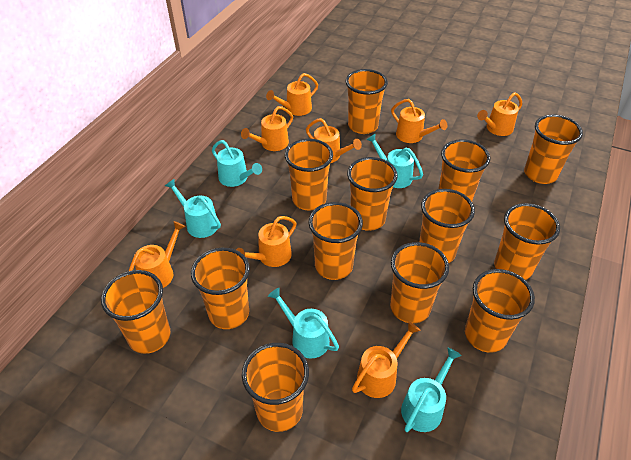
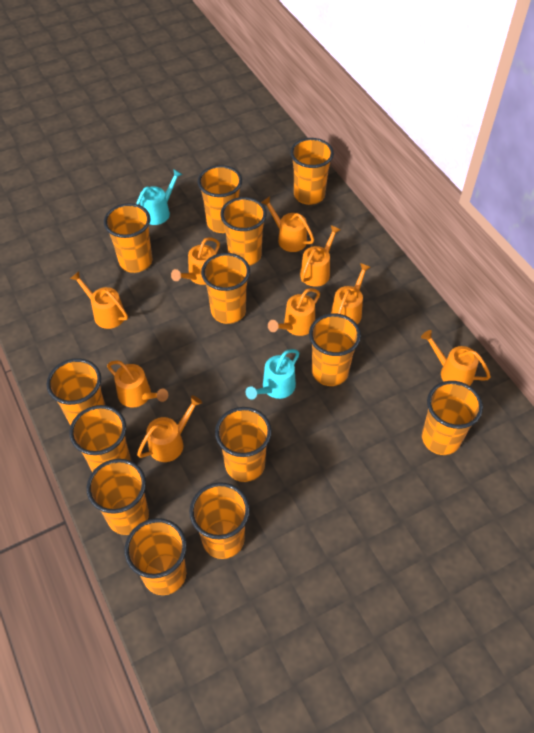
orange watering can: 8 -> 9
turquoise watering can: 5 -> 2

